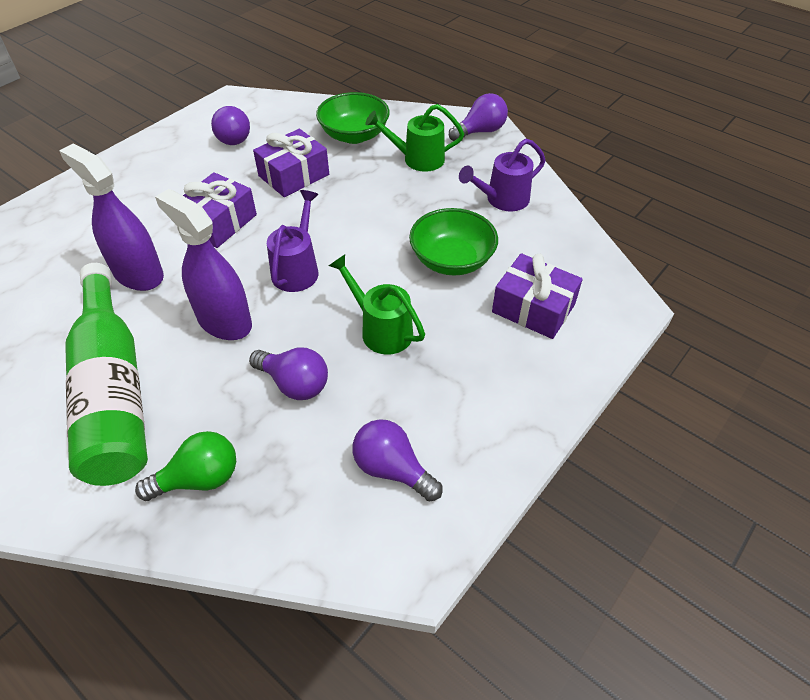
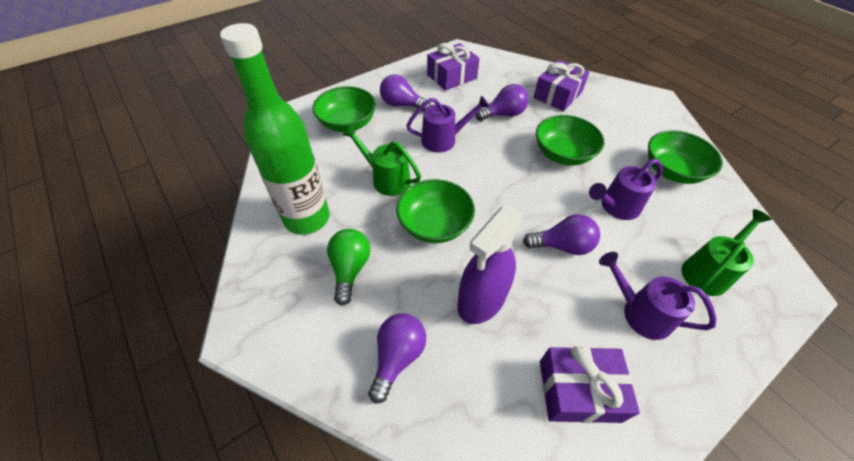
green bowl: 2 -> 4
purple spray bottle: 2 -> 1
purple watering can: 2 -> 3

